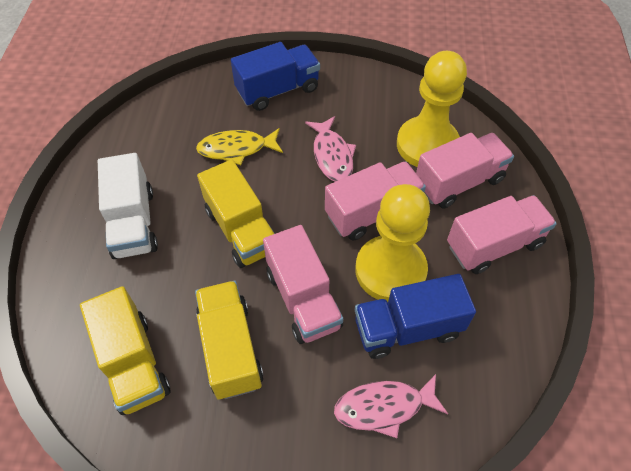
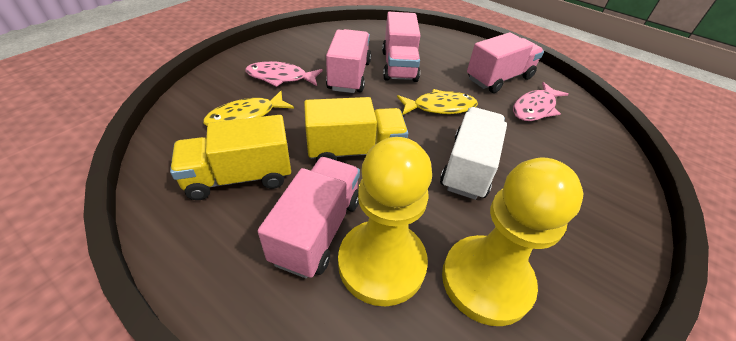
blue truck: 2 -> 0
yellow fish: 1 -> 2
yellow truck: 3 -> 2

